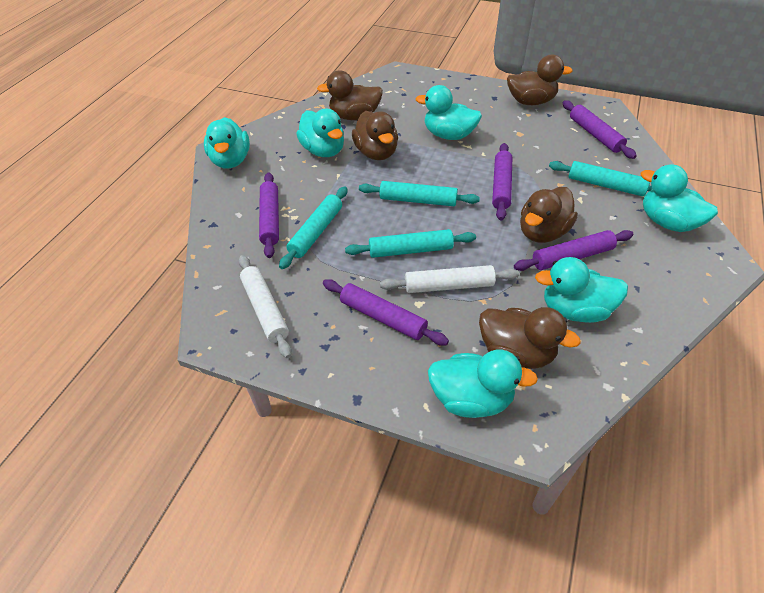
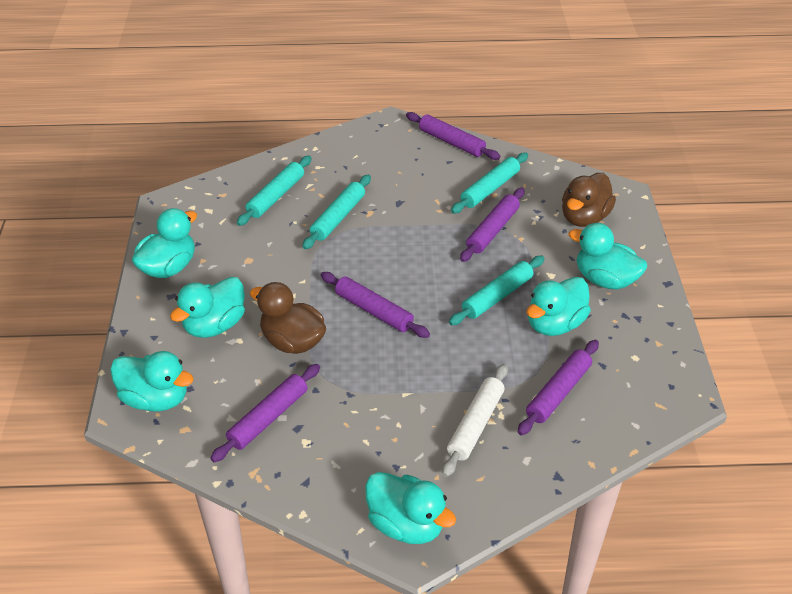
brown duck: 5 -> 2
white rolling pin: 2 -> 1

